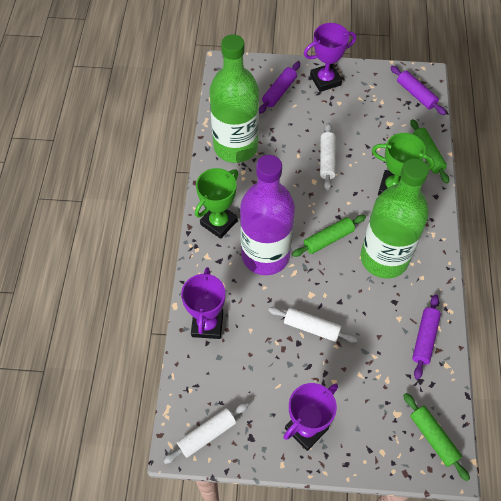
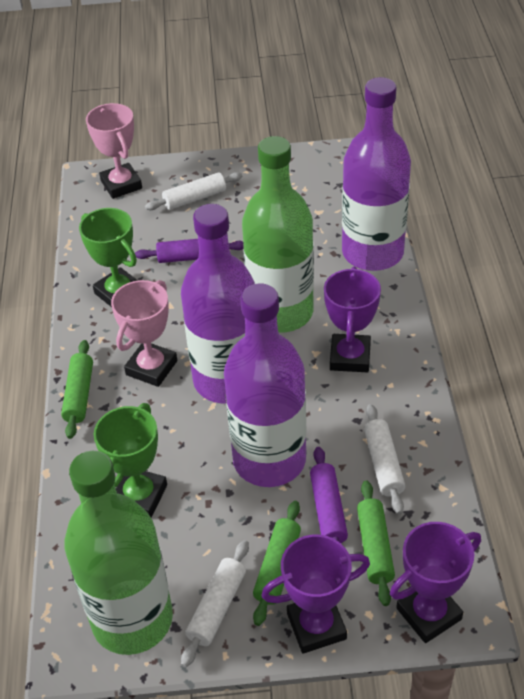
pink trophy: 0 -> 2
purple bottle: 1 -> 3
purple rolling pin: 3 -> 2

